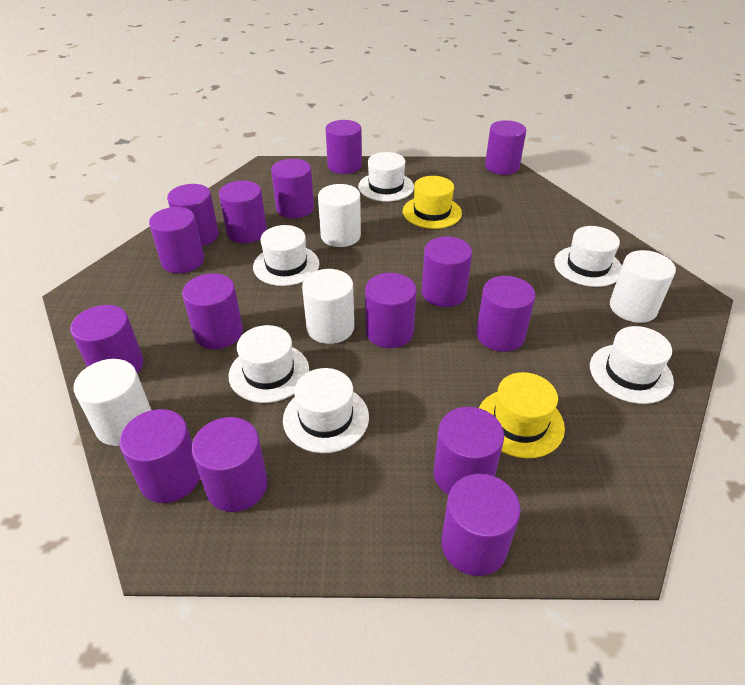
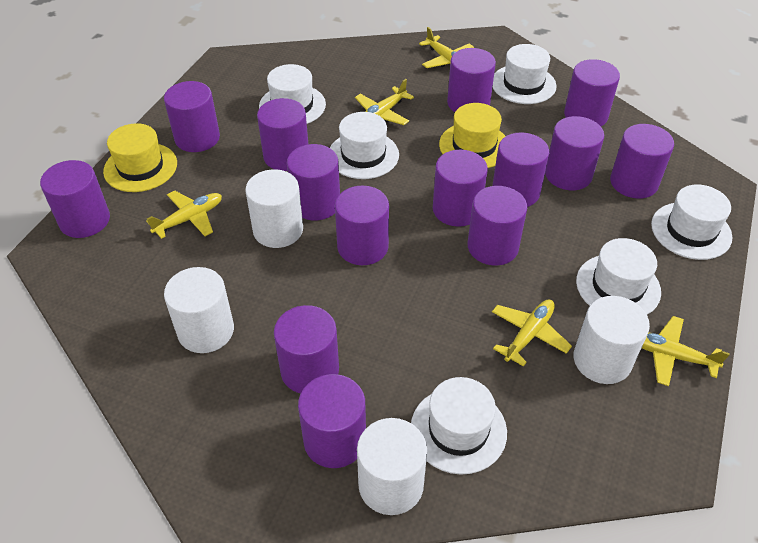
purple cylinder: 15 -> 14
yellow plane: 0 -> 5

